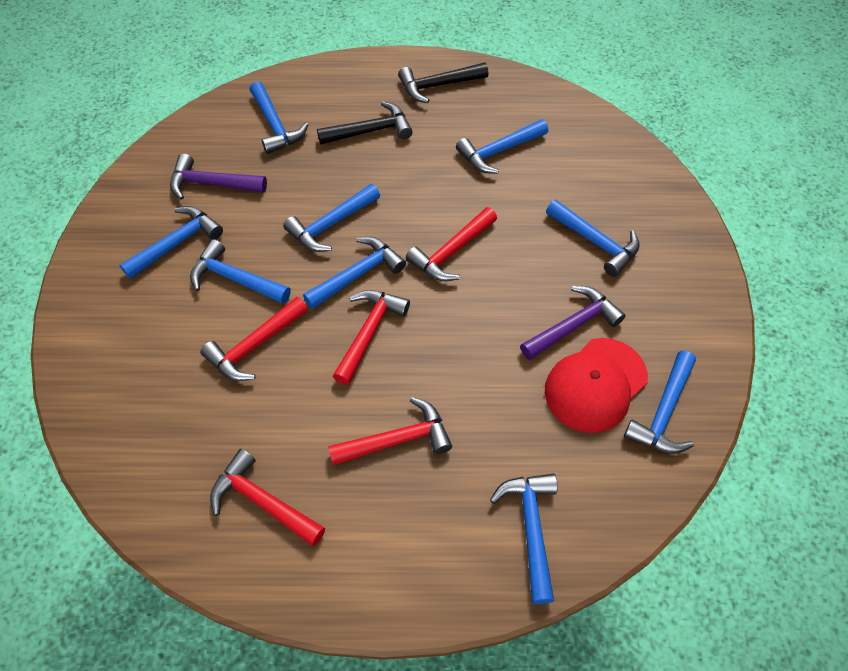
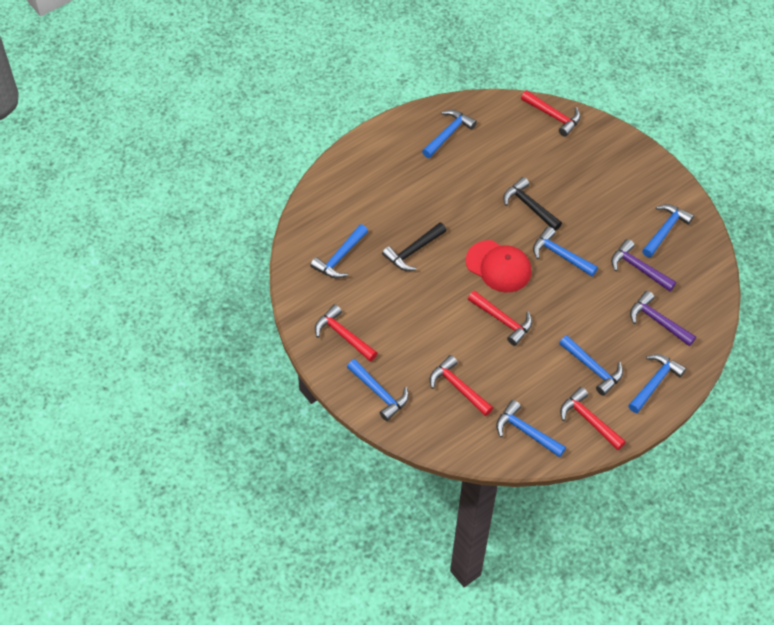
blue hammer: 9 -> 8

